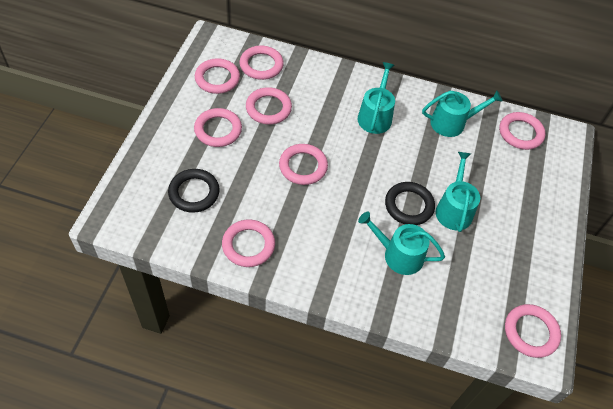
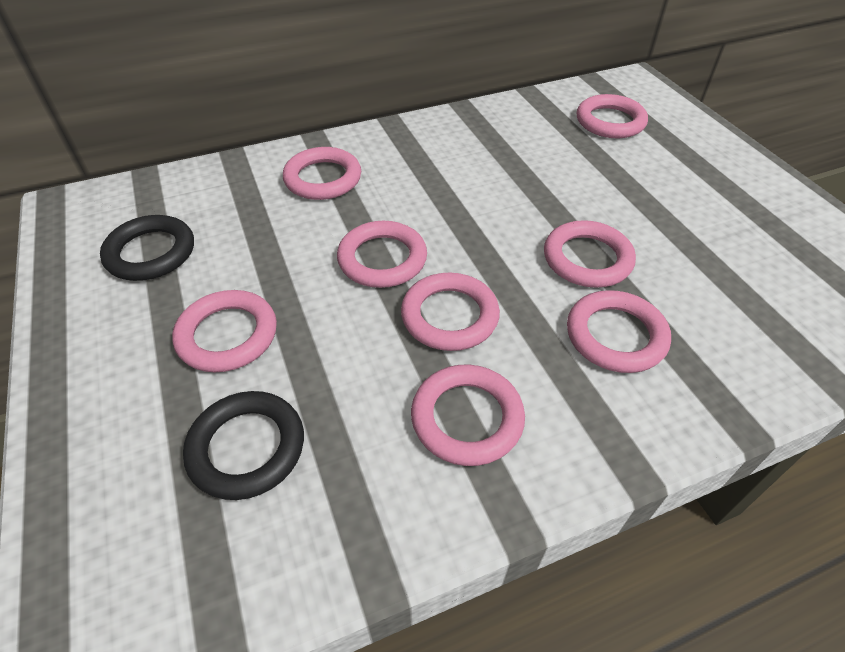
turquoise watering can: 4 -> 0

